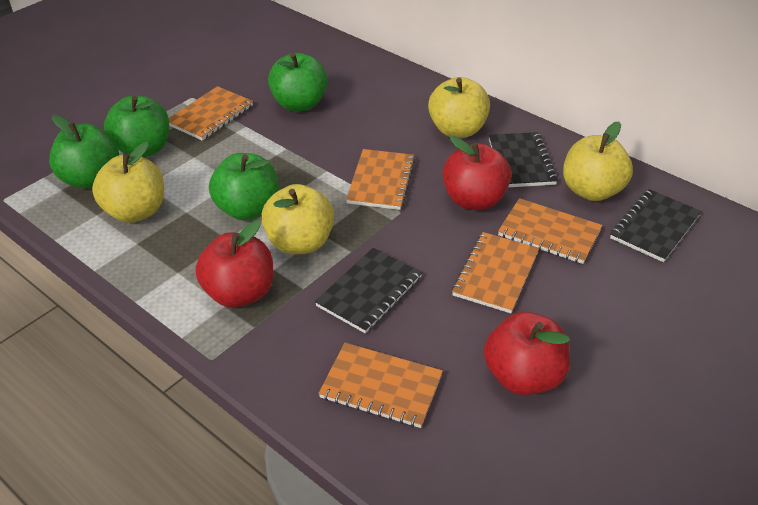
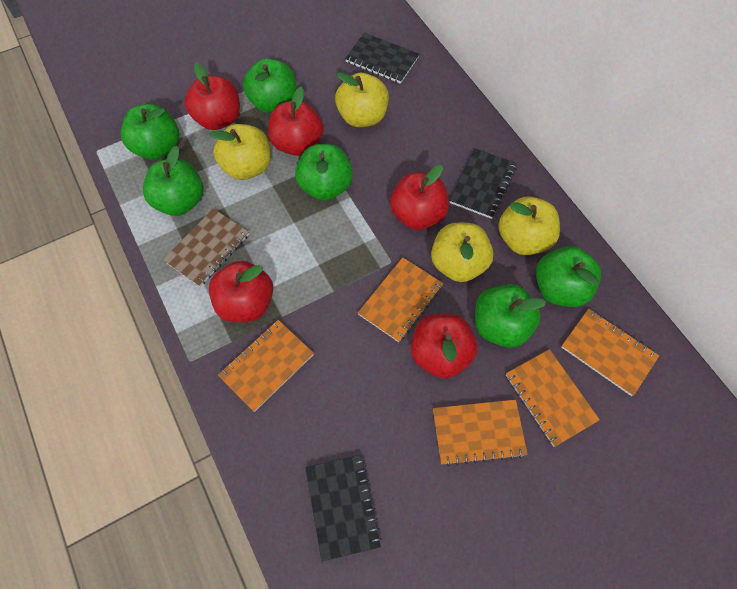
brown notebook: 0 -> 1
green apple: 4 -> 6
red apple: 3 -> 5

